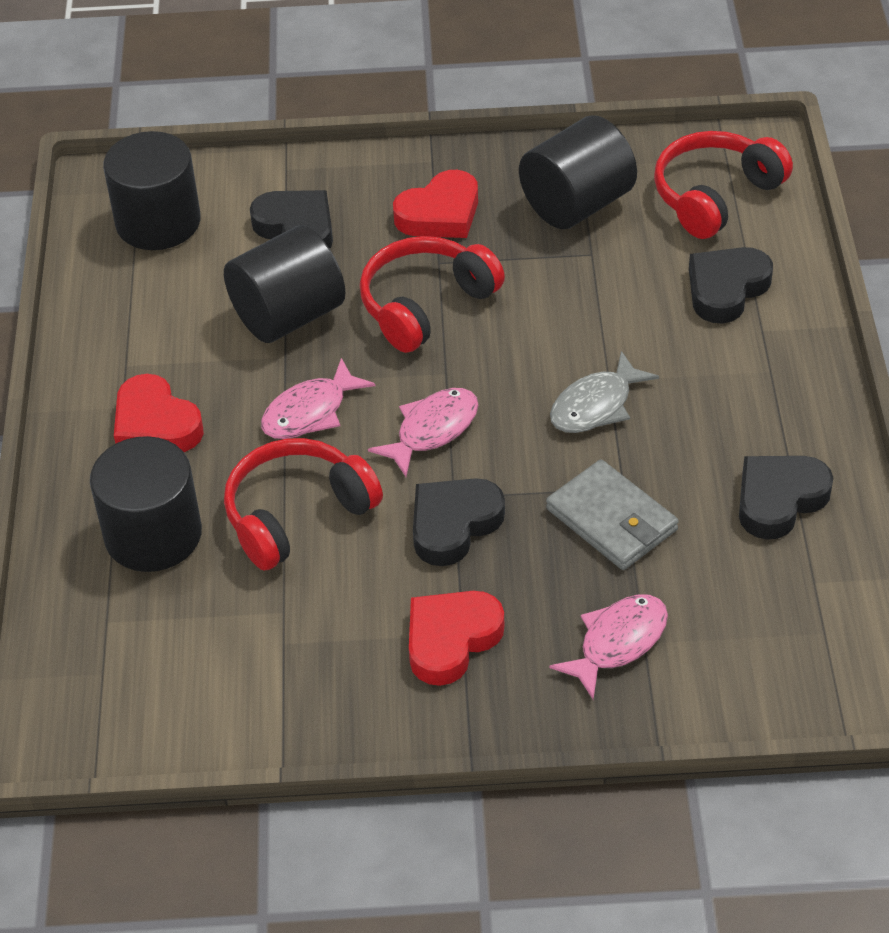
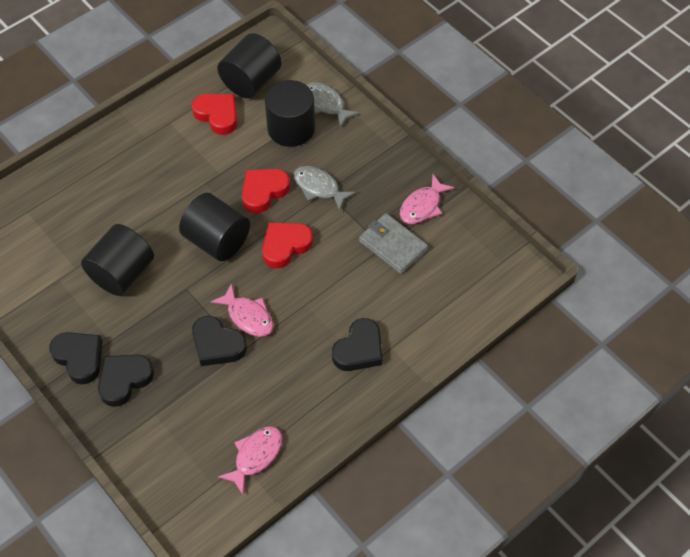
grey fish: 1 -> 2
red headphones: 3 -> 0

